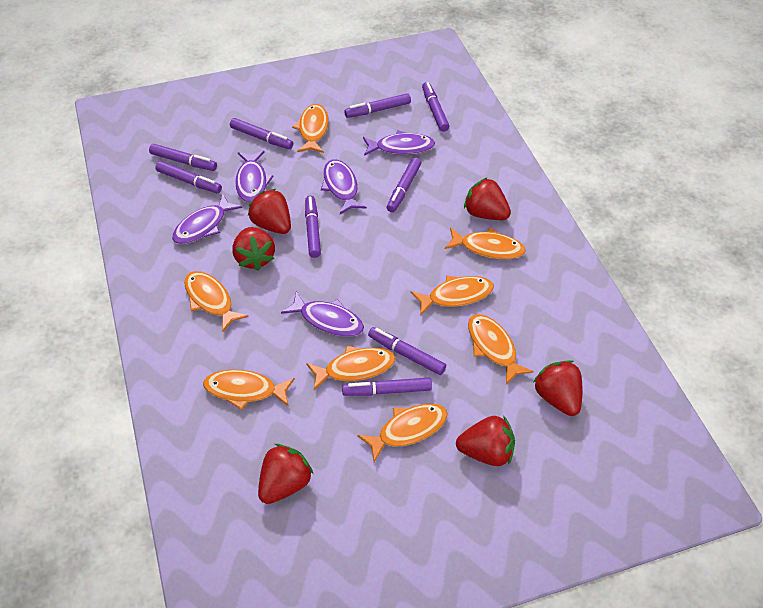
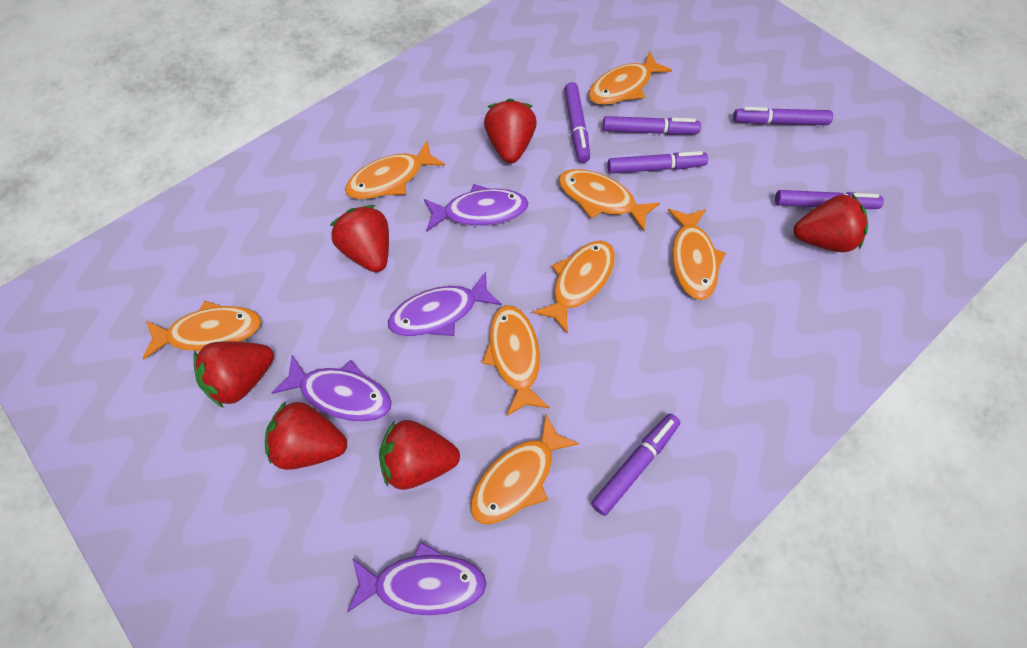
purple fish: 5 -> 4
purple marker: 9 -> 6

